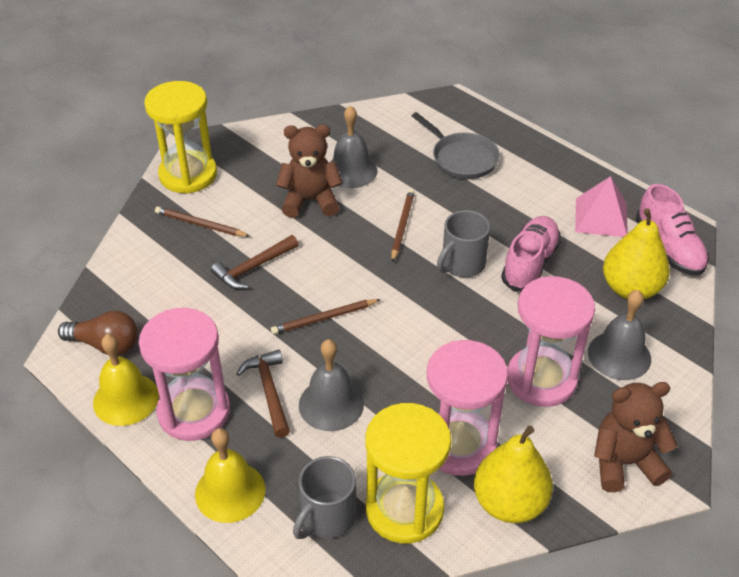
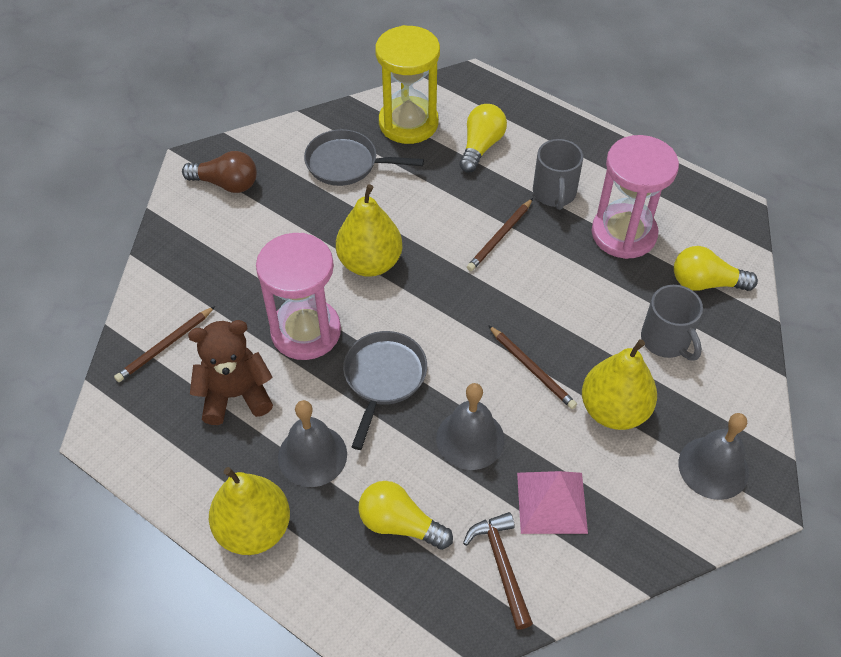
brown hammer: 2 -> 1
brown teddy bear: 2 -> 1
grey pan: 1 -> 2
pink hourglass: 3 -> 2
pink shoe: 2 -> 0
yellow bell: 2 -> 0
yellow hourglass: 2 -> 1
yellow light bulb: 0 -> 3
yellow pear: 2 -> 3

